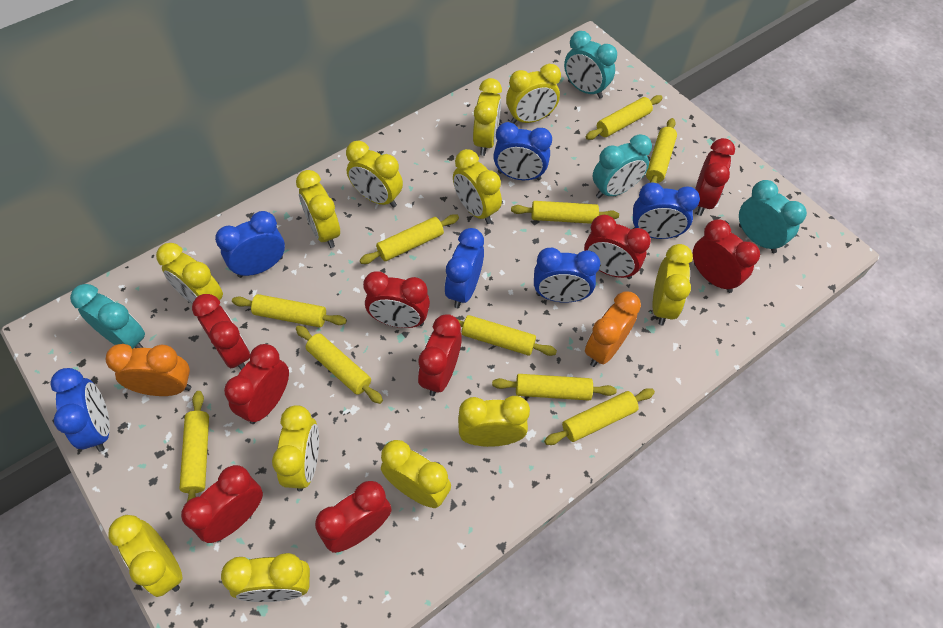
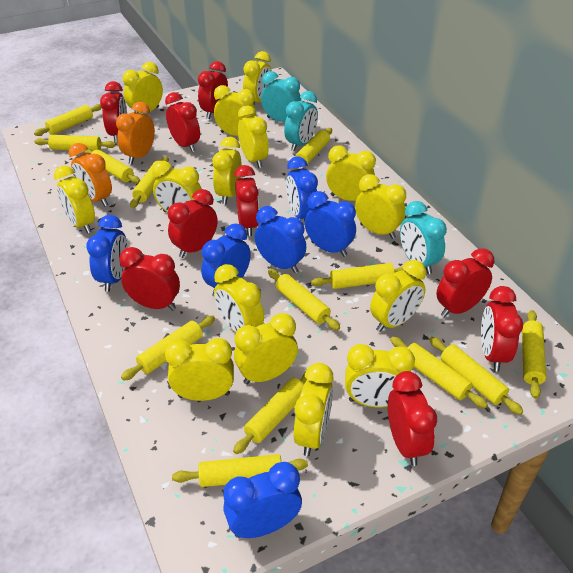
turquoise clock: 4 -> 3
yellow clock: 12 -> 15
yellow rolling pin: 10 -> 13

